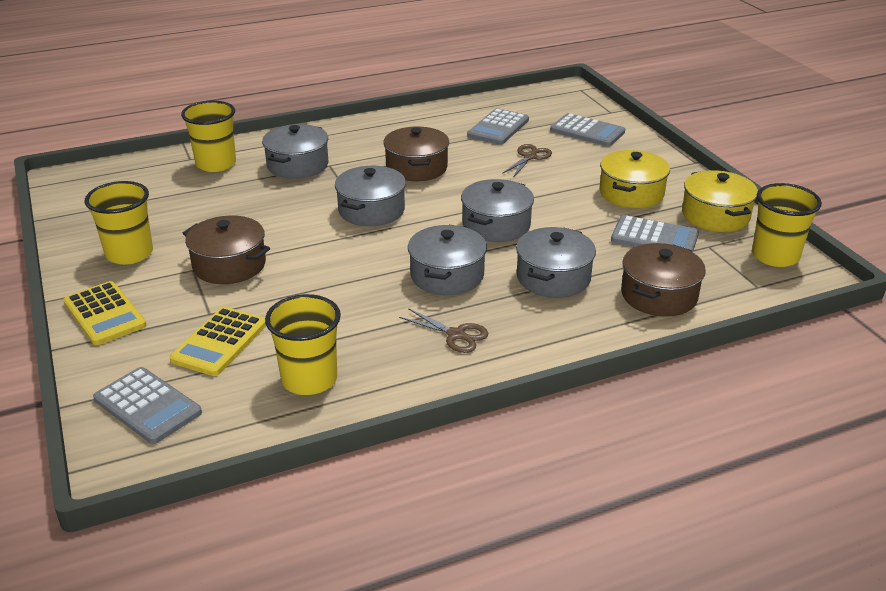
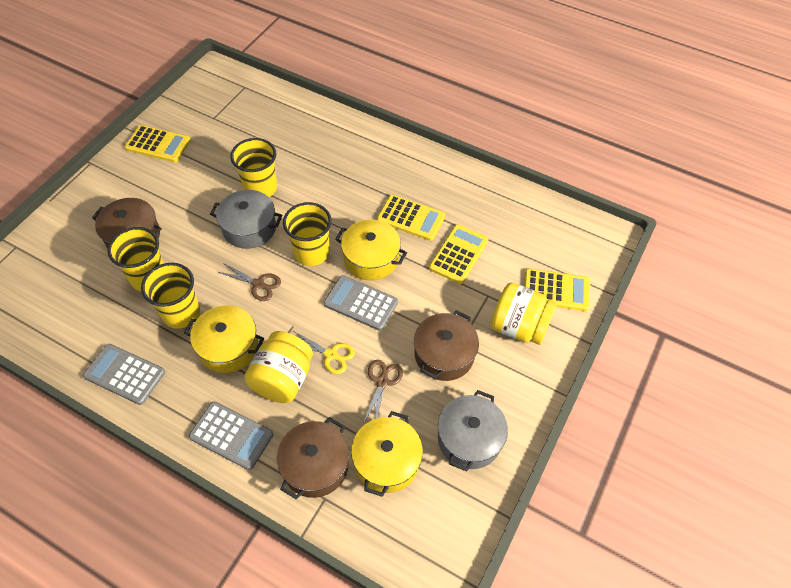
grey calculator: 4 -> 3
grey pot: 5 -> 2
yellow calculator: 2 -> 4
yellow jar: 0 -> 2
yellow pot: 2 -> 3
yellow scissors: 0 -> 1

